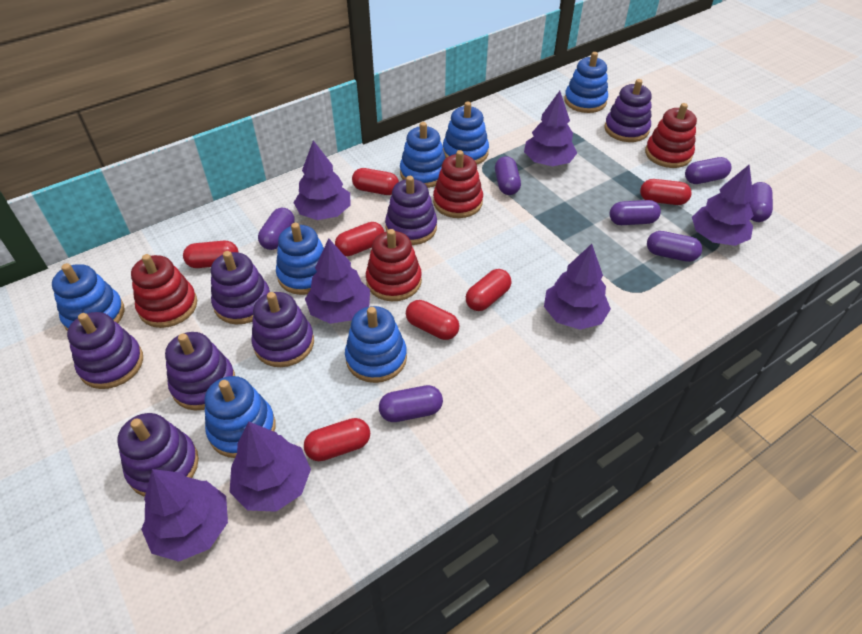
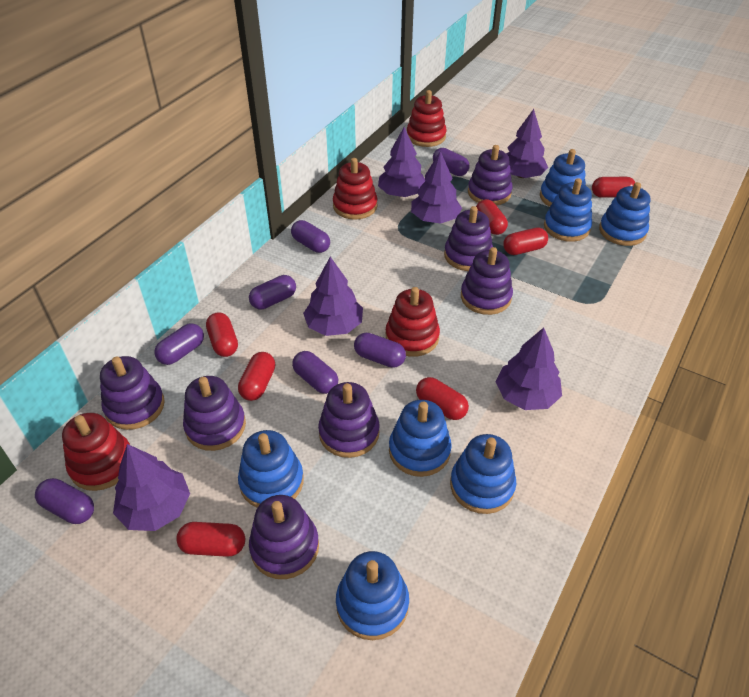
purple tree: 7 -> 6

